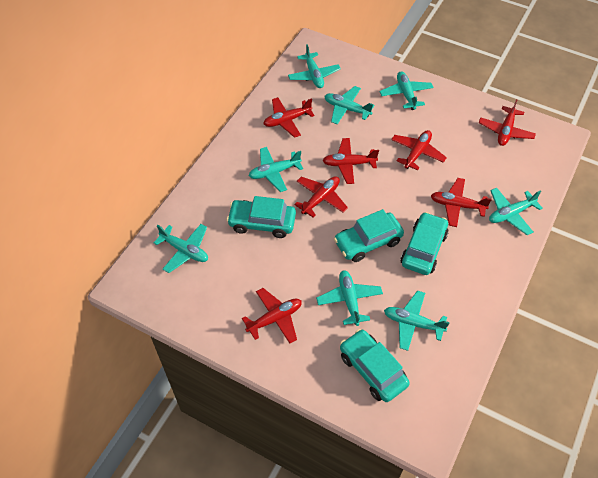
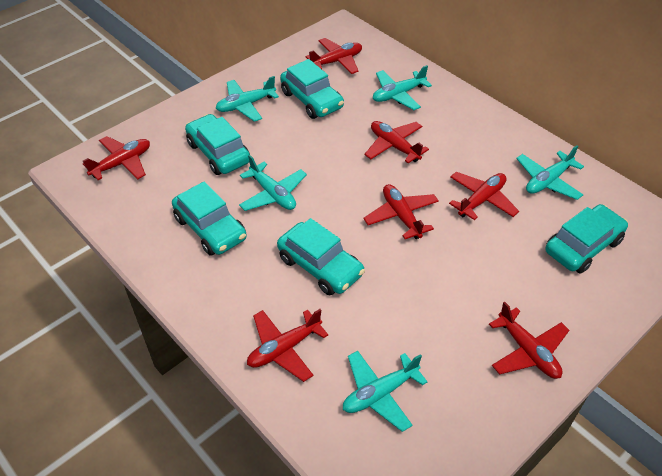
turquoise car: 4 -> 5
turquoise plane: 8 -> 5

